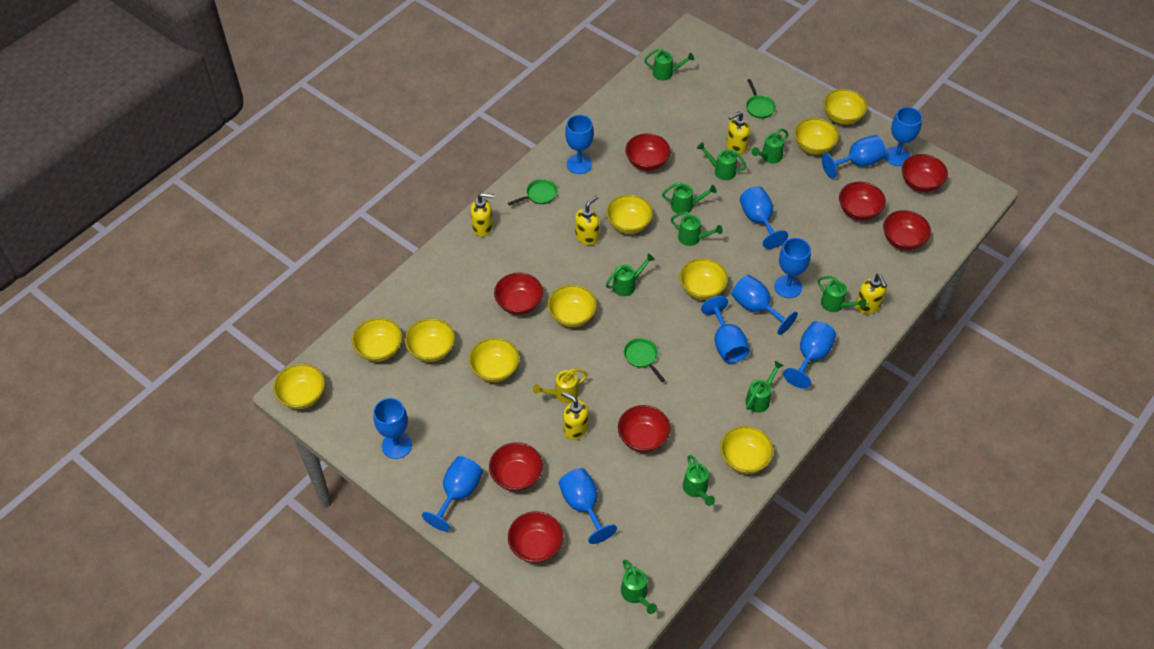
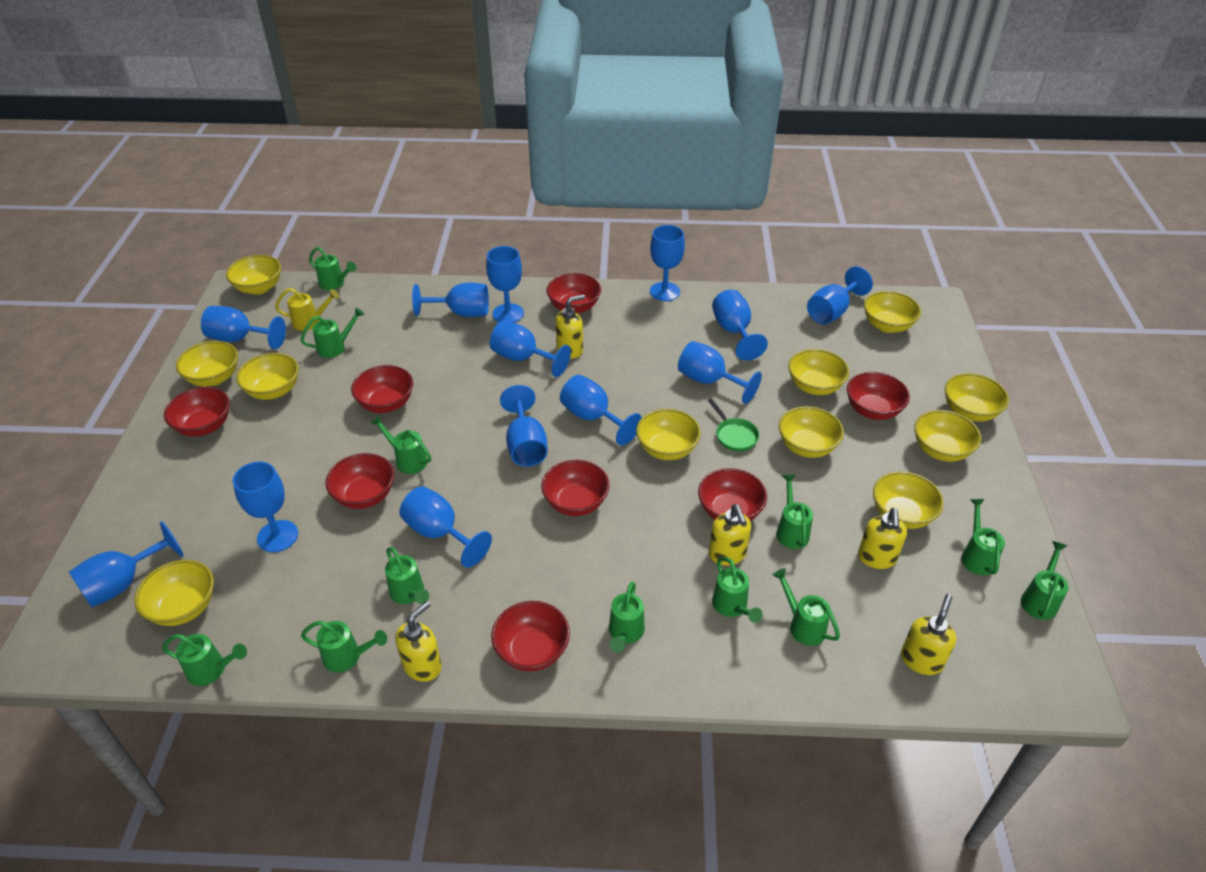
blue goblet: 11 -> 13
green pan: 3 -> 1
green watering can: 10 -> 12
yellow bowl: 10 -> 11

